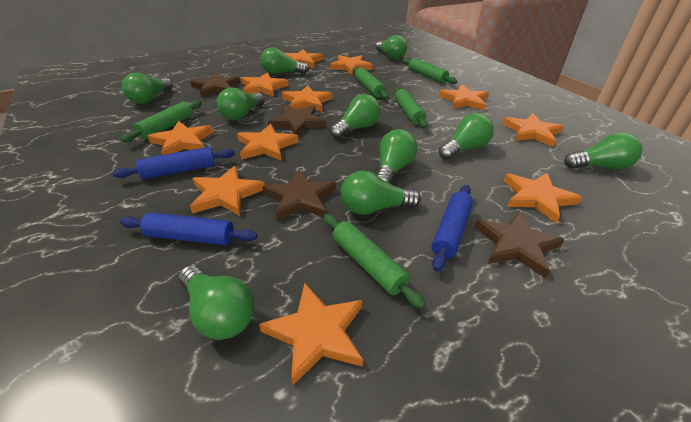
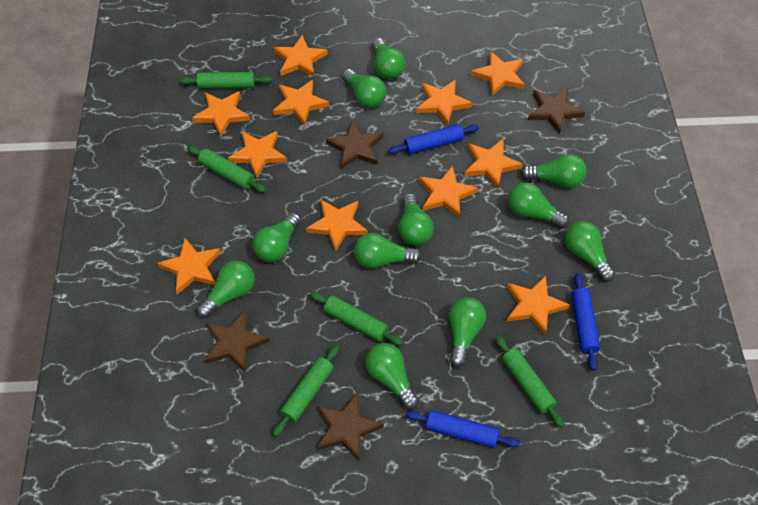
green light bulb: 10 -> 11

